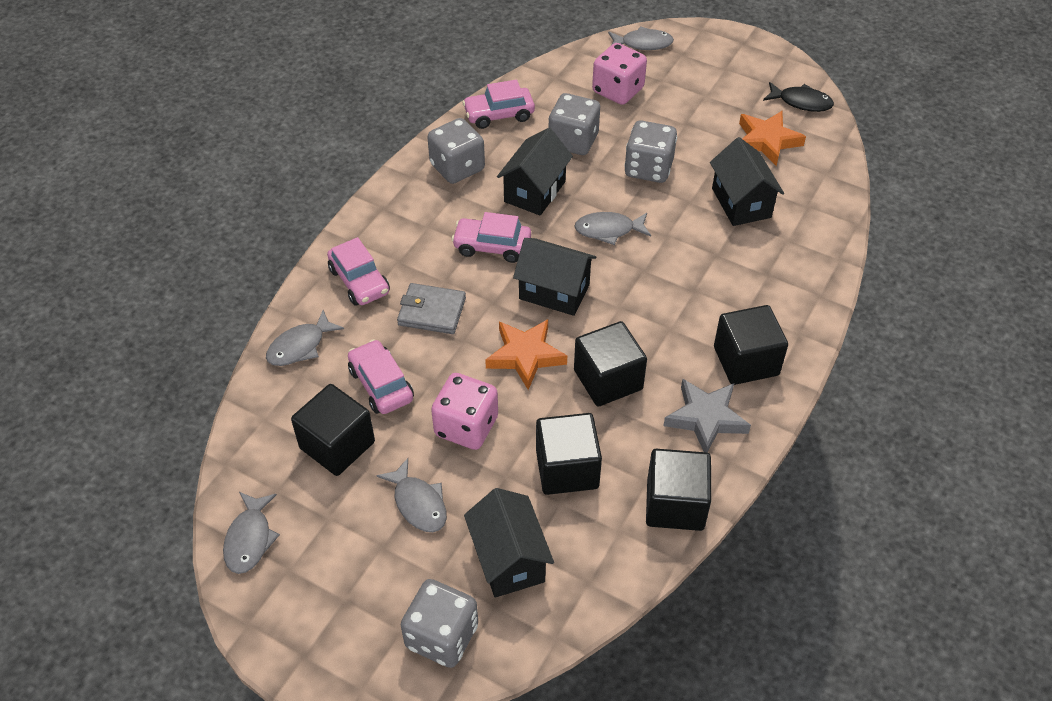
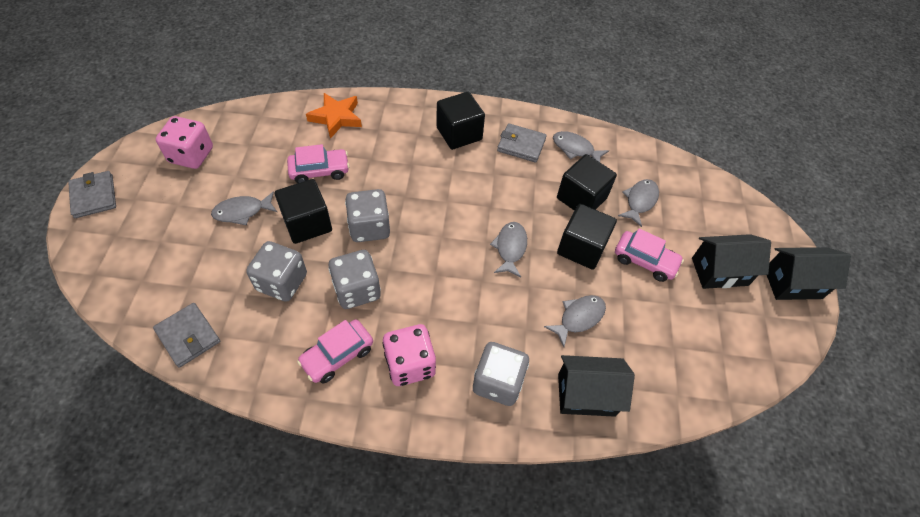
black cube: 5 -> 4
black fish: 1 -> 0
black house: 4 -> 3
grey star: 1 -> 0
grey wallet: 1 -> 3
orange star: 2 -> 1
pink car: 4 -> 3

